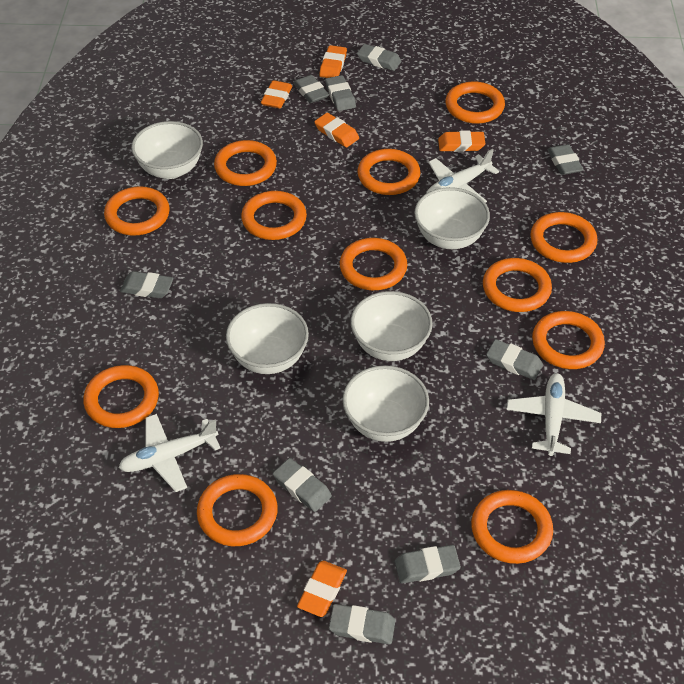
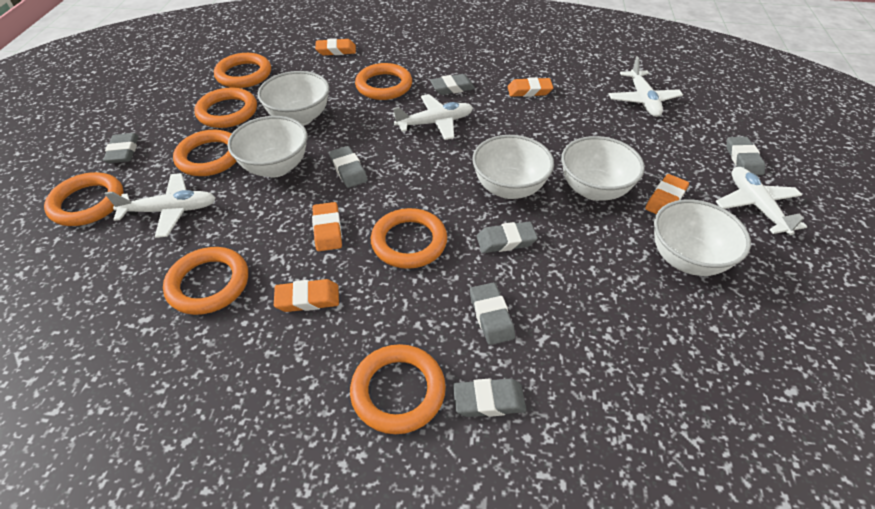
grey eraser: 9 -> 7
orange ring: 12 -> 8
white plane: 3 -> 4

